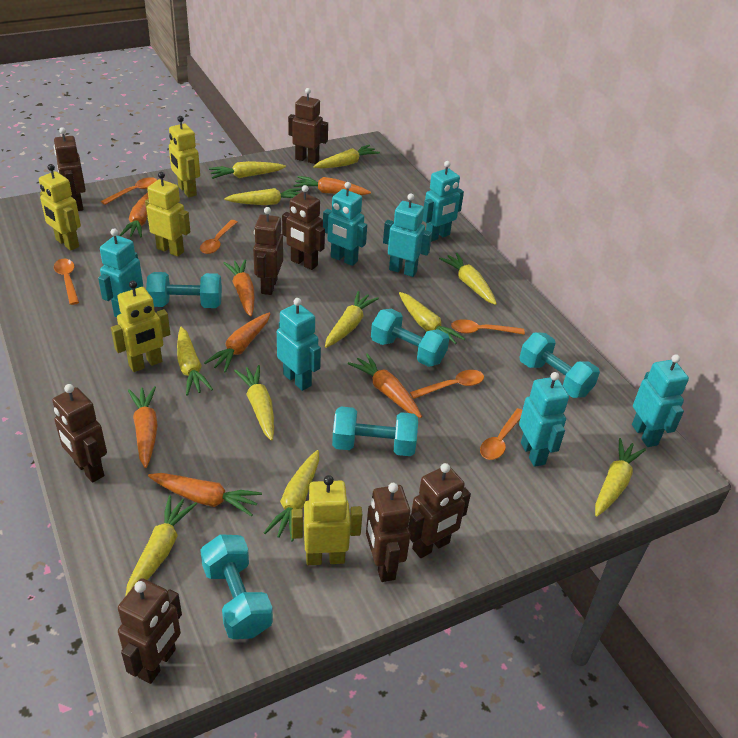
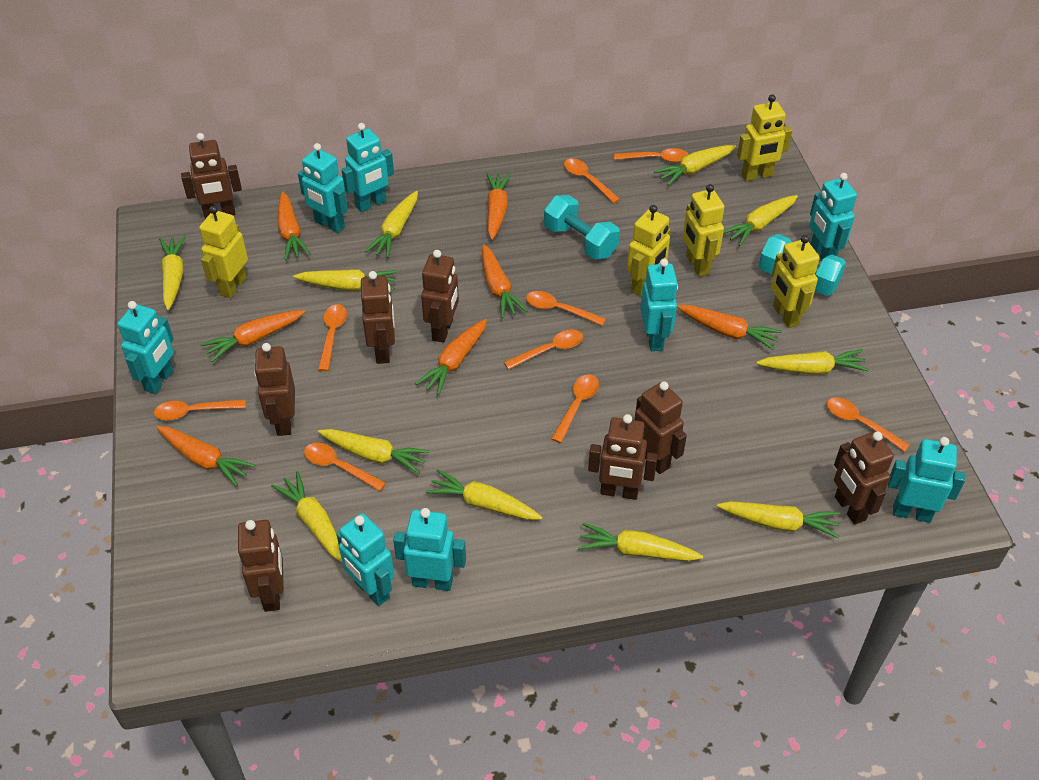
orange spoon: 6 -> 9
turquoise dumbbell: 5 -> 2
turquoise robot: 7 -> 8

